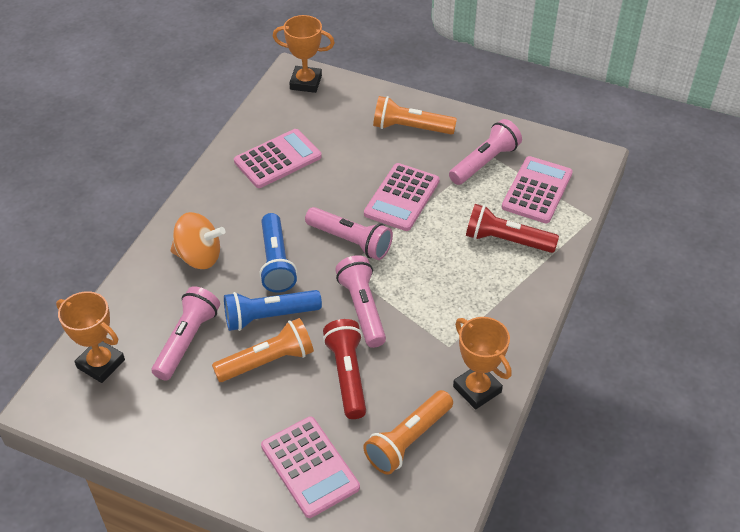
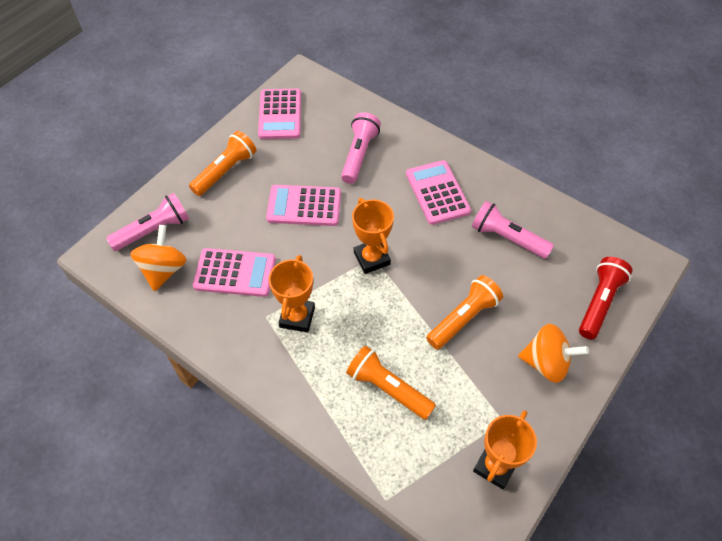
blue flashlight: 2 -> 0
orange spinning top: 1 -> 2
pink flashlight: 4 -> 3
red flashlight: 2 -> 1

